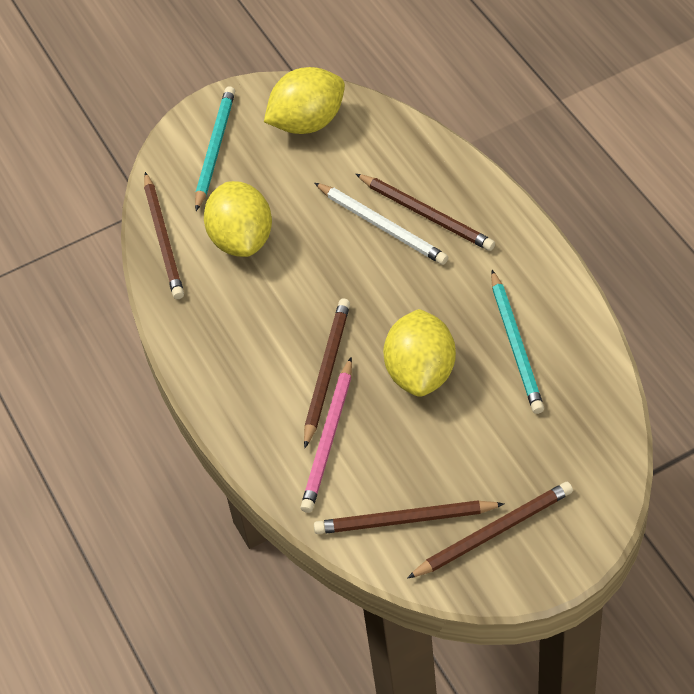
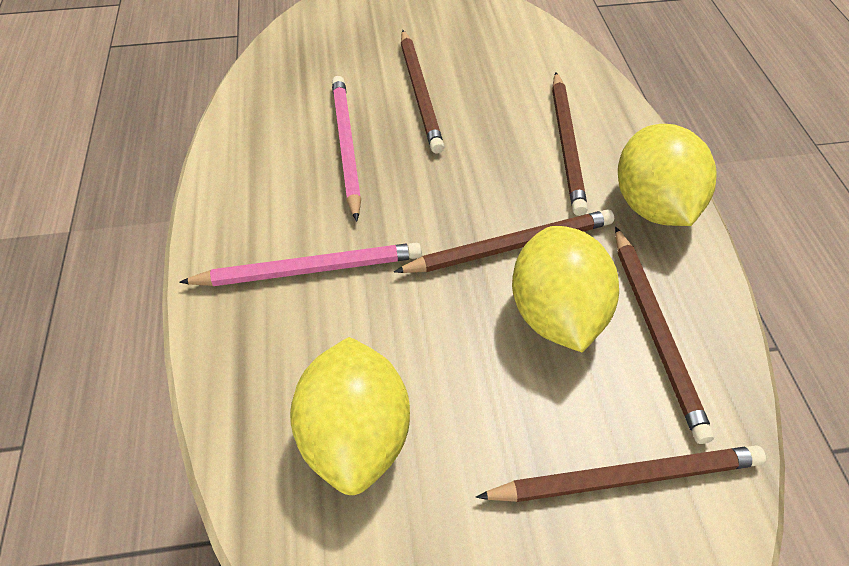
pink pencil: 1 -> 2
turquoise pencil: 2 -> 0
white pencil: 1 -> 0

